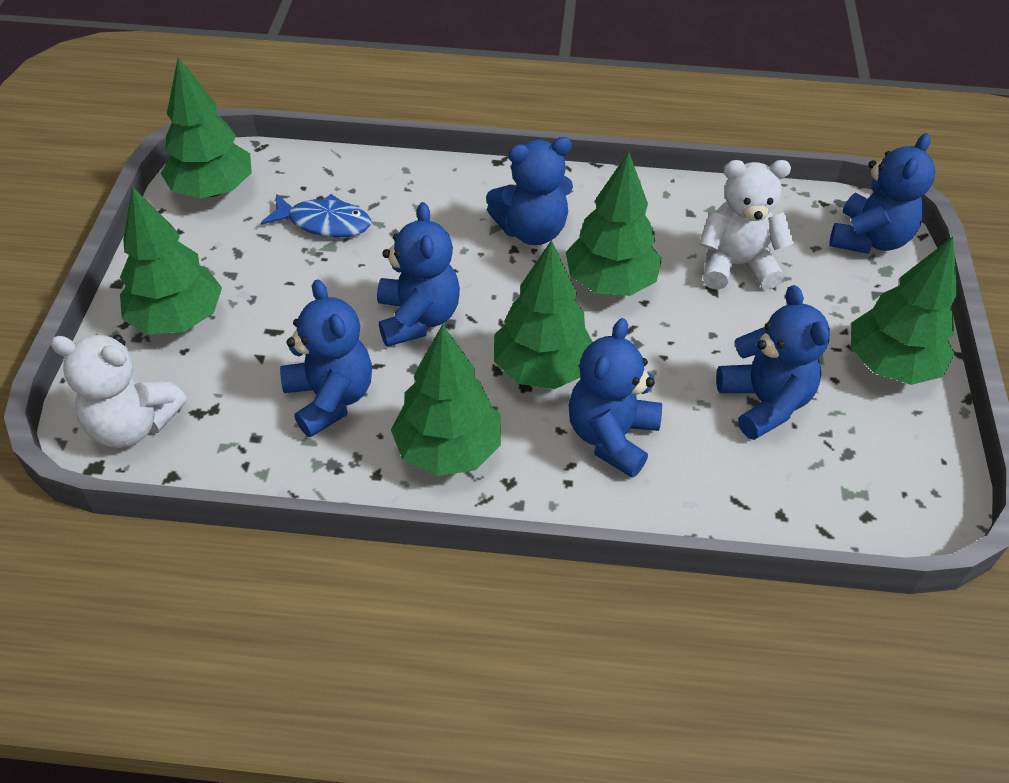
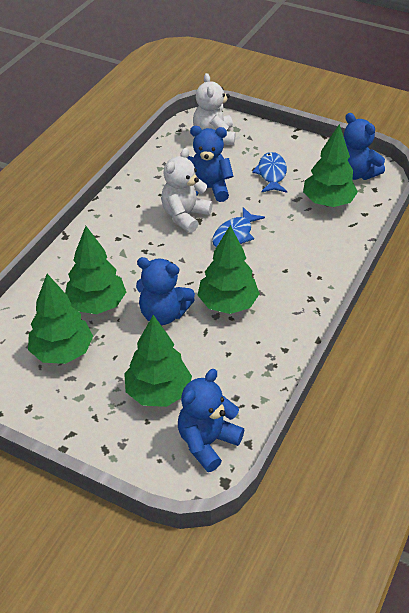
blue fish: 1 -> 2
blue teddy bear: 6 -> 4
green tree: 6 -> 5

